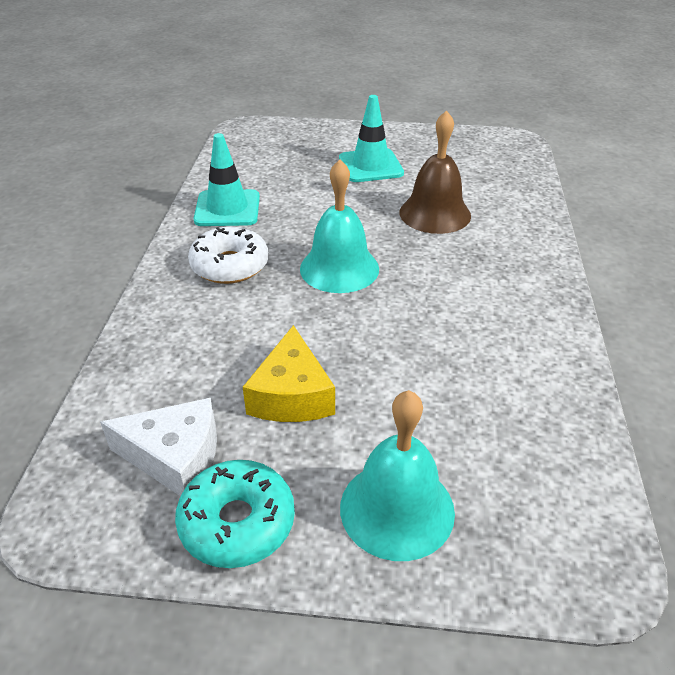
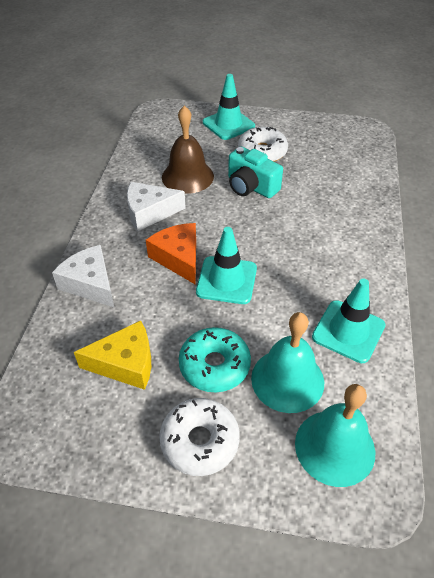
orange cheese: 0 -> 1
turquoise camera: 0 -> 1
turquoise traffic cone: 2 -> 3
white cheese: 1 -> 2
white donut: 1 -> 2

